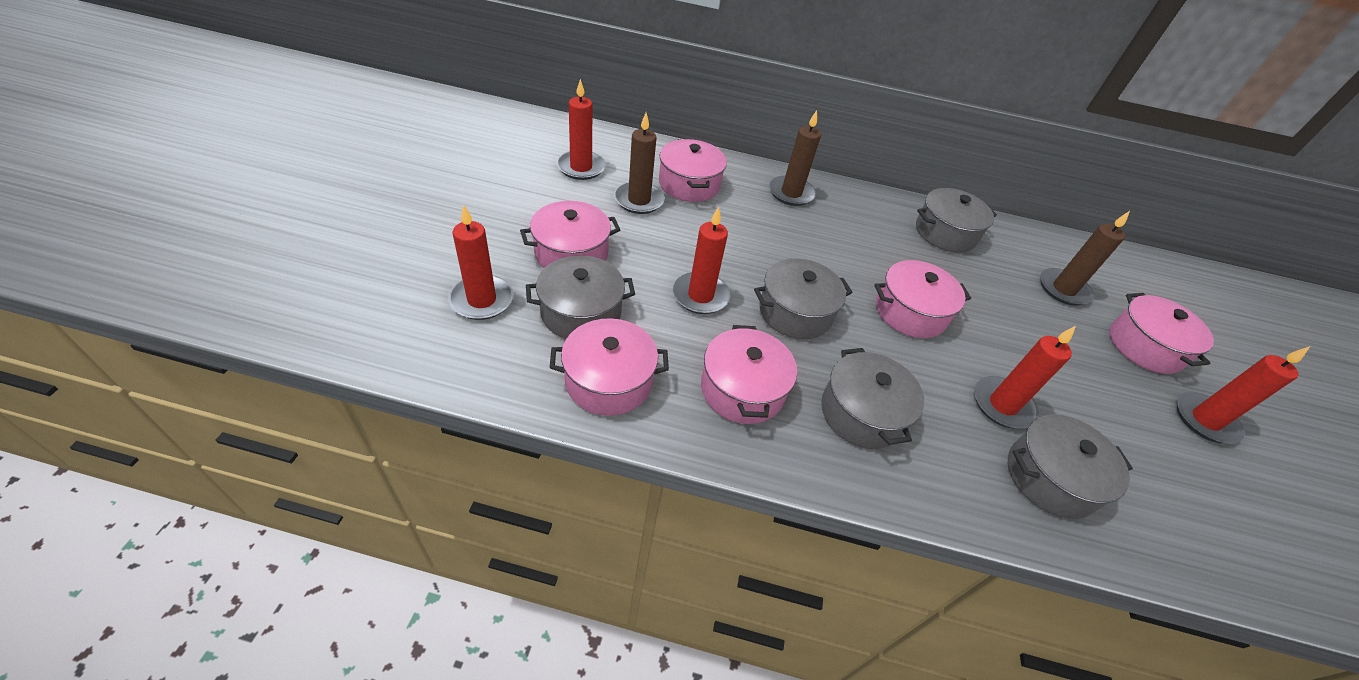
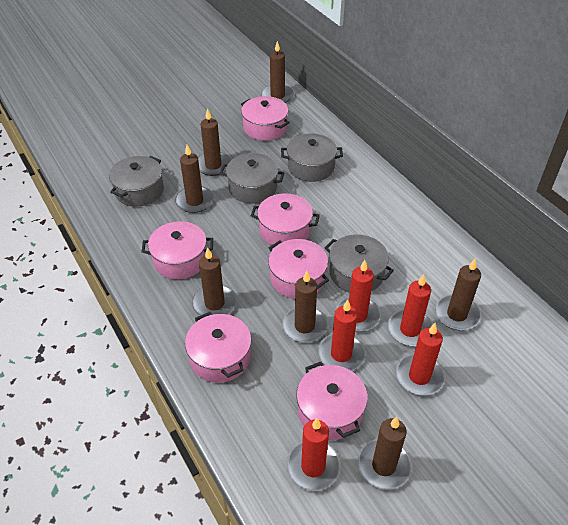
brown candle: 3 -> 7
grey pot: 5 -> 4

